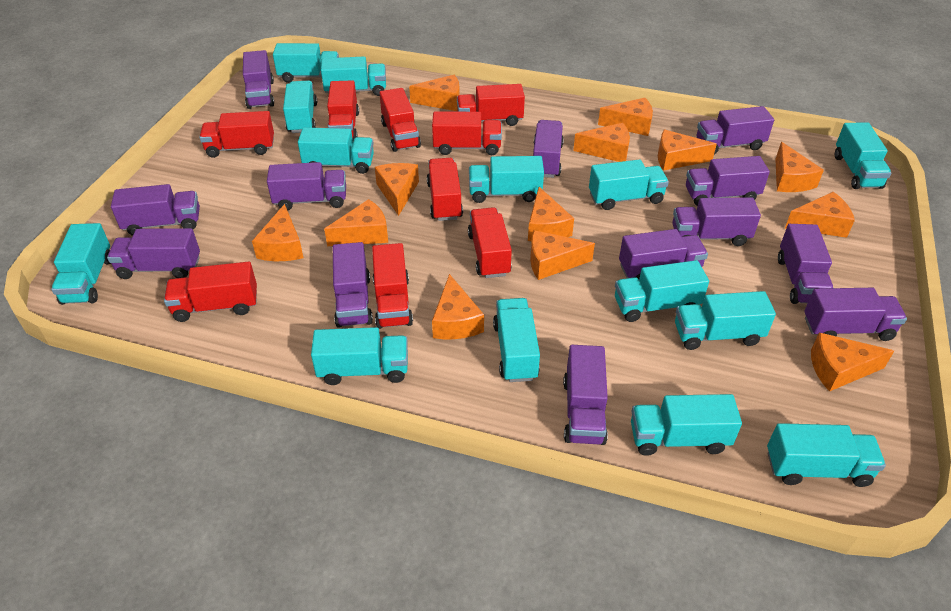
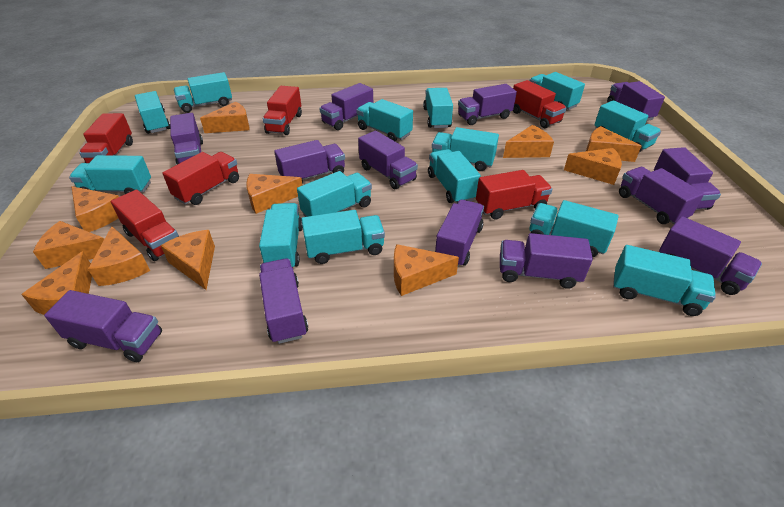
orange cheese: 13 -> 11
red truck: 9 -> 6

